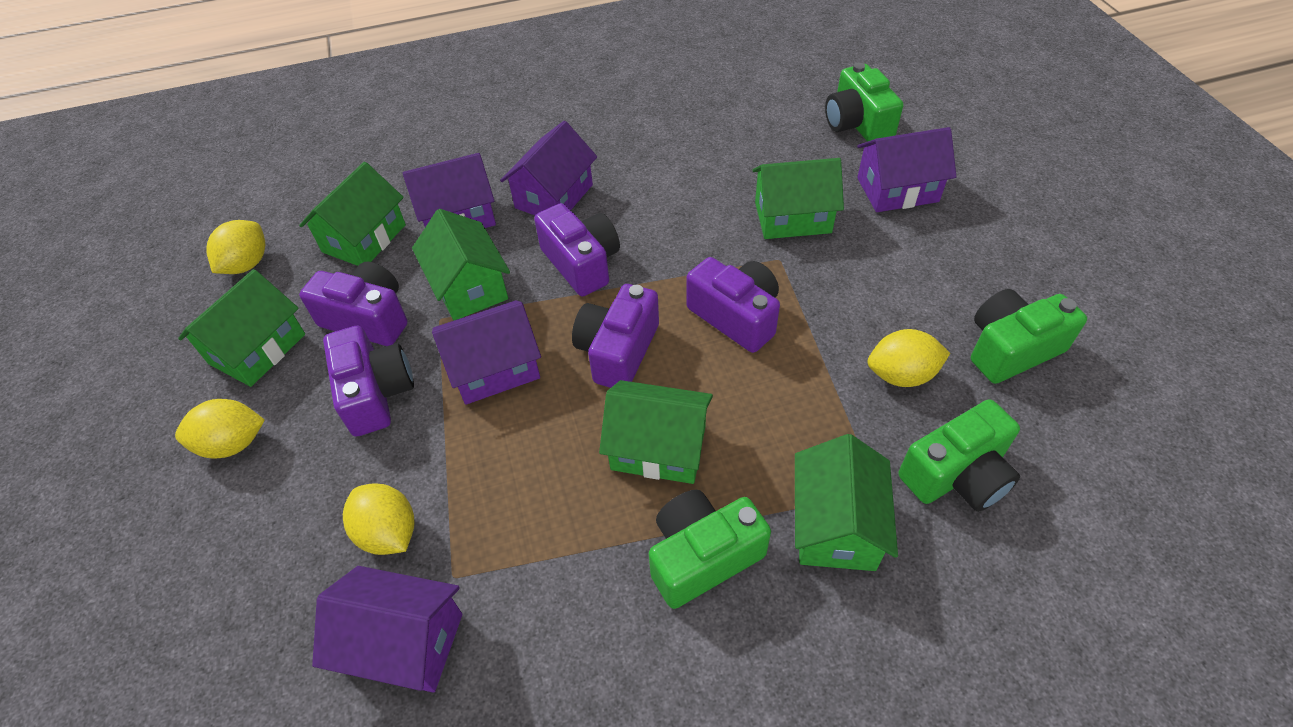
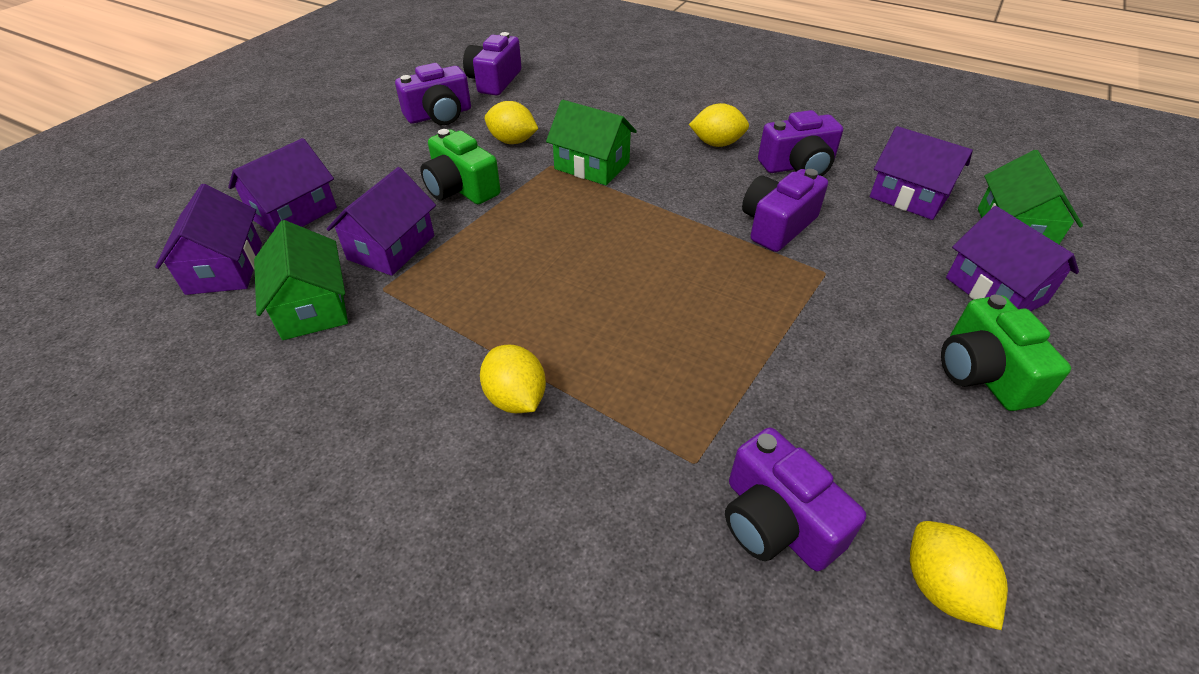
green camera: 4 -> 2
green house: 6 -> 3

